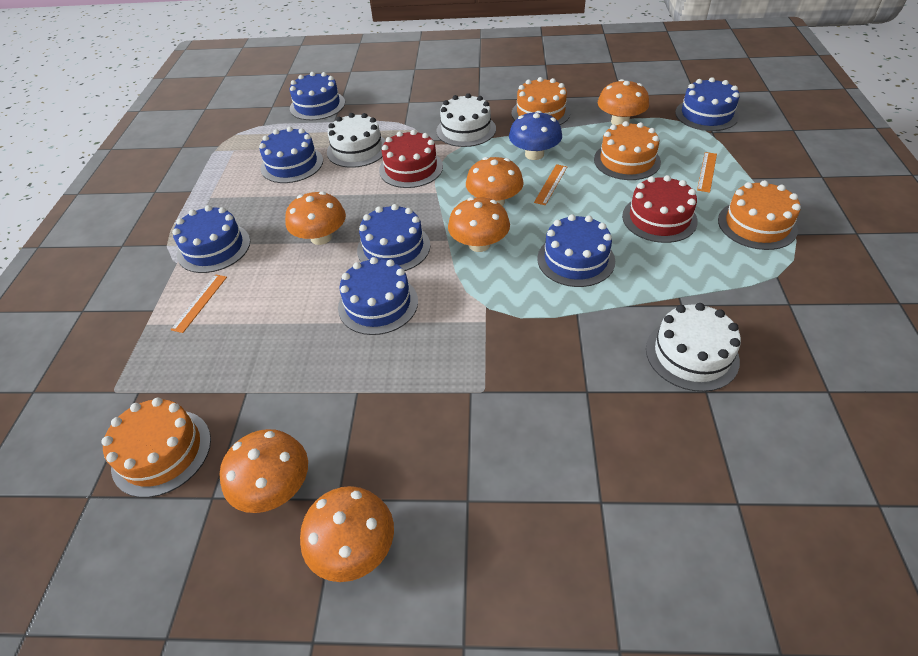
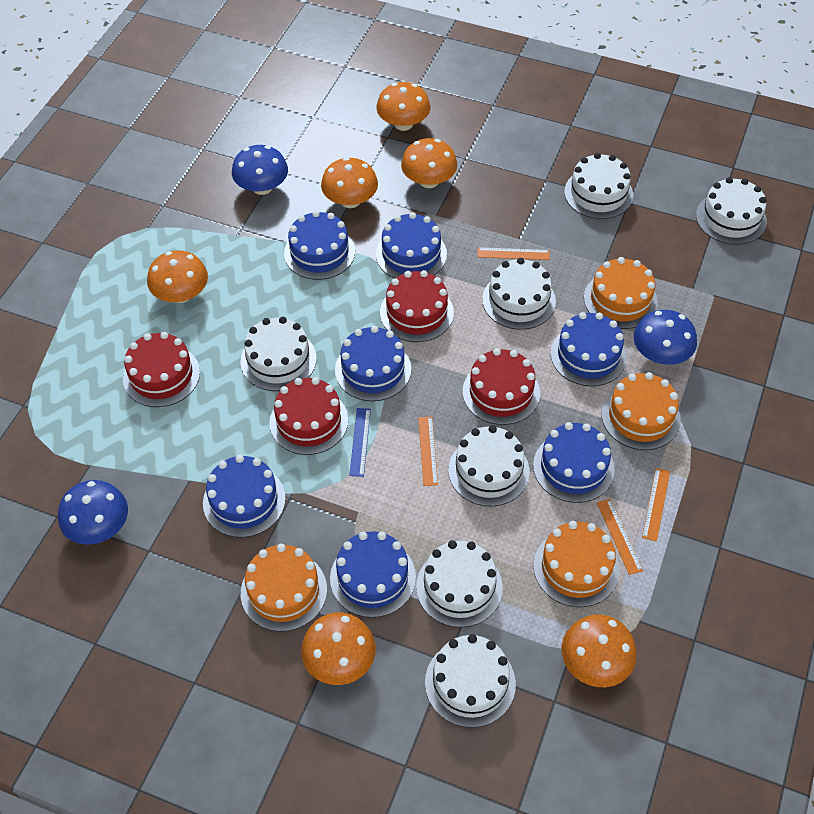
blue mushroom: 1 -> 3
blue ruler: 0 -> 1
orange ruler: 3 -> 4
red cake: 2 -> 4
white cake: 3 -> 7

